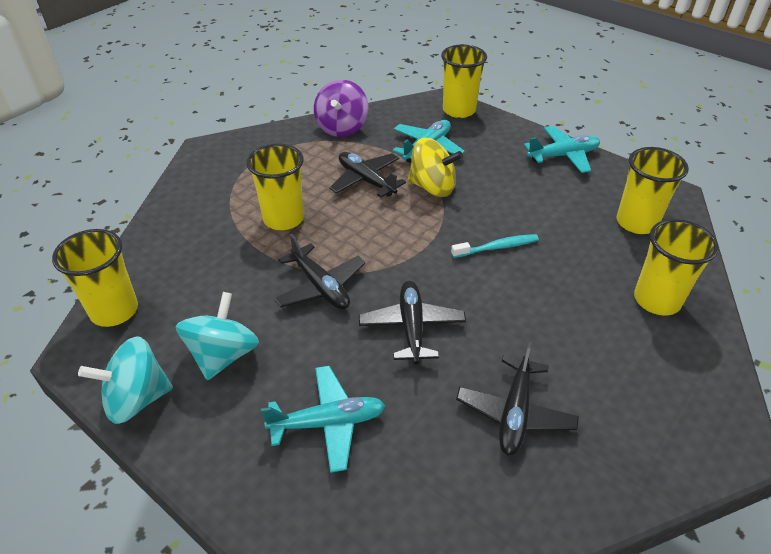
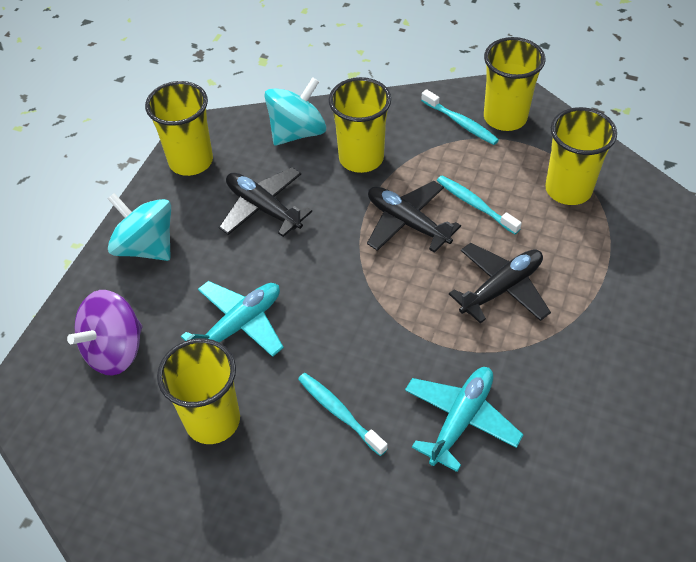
black plane: 4 -> 3
turquoise plane: 3 -> 2
turquoise toothbrush: 1 -> 3
yellow spinning top: 1 -> 0

